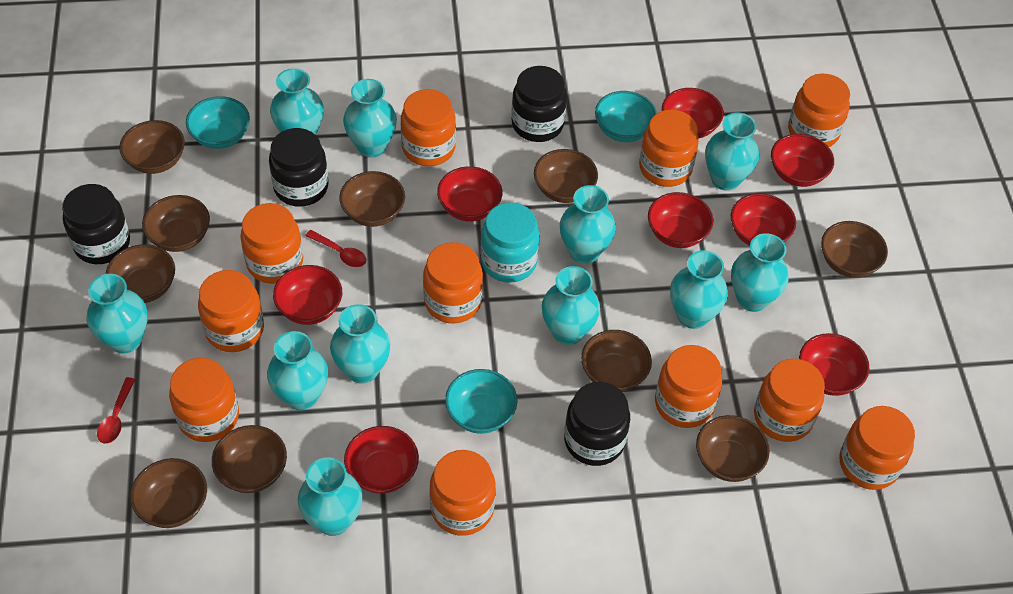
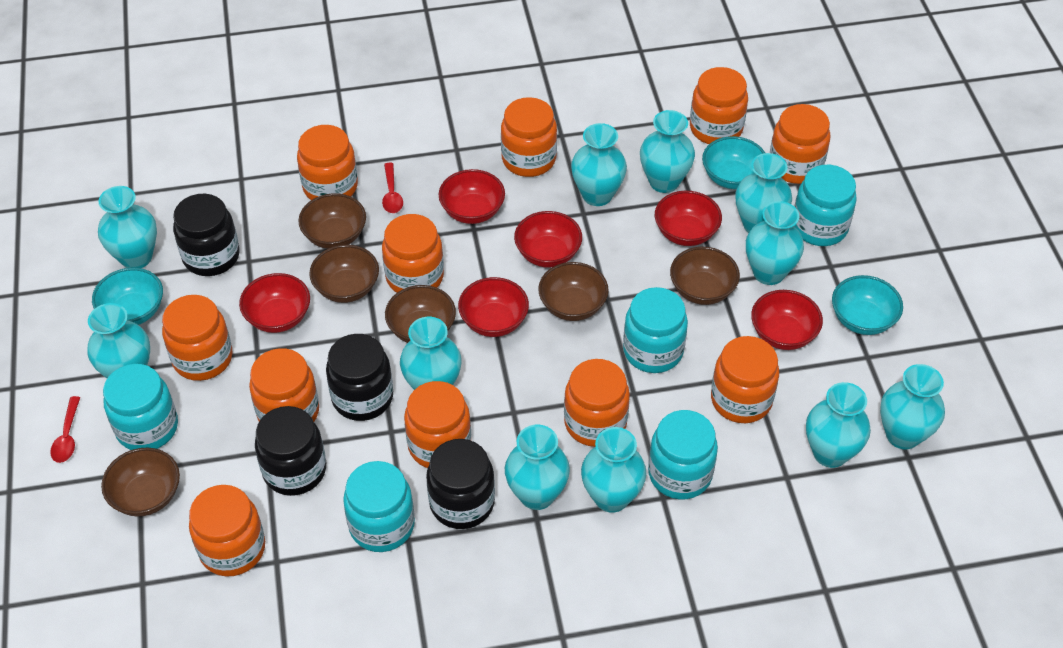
brown bowl: 10 -> 6
red bowl: 8 -> 6
turquoise jar: 1 -> 5

